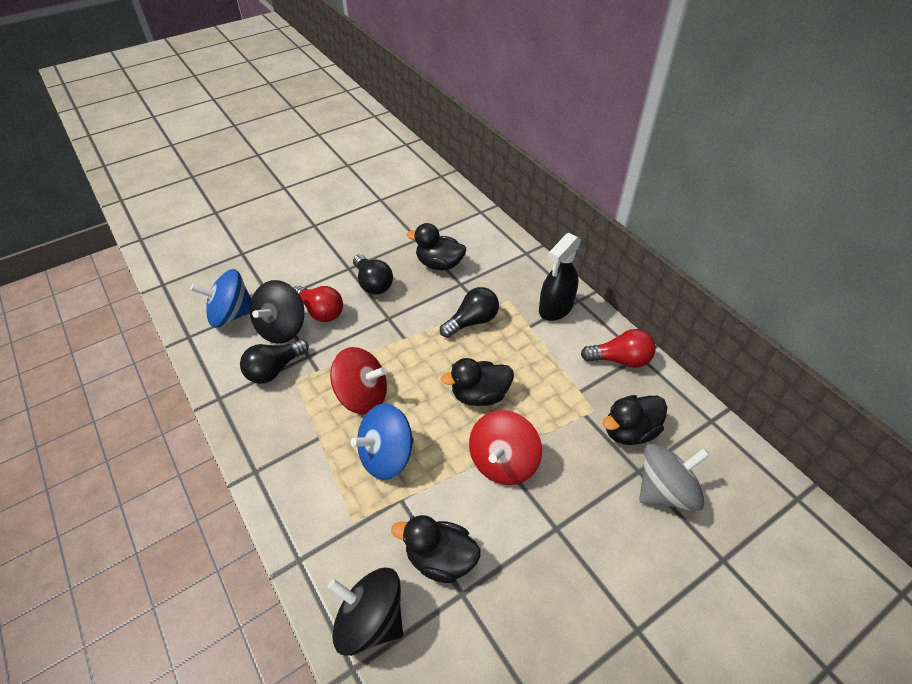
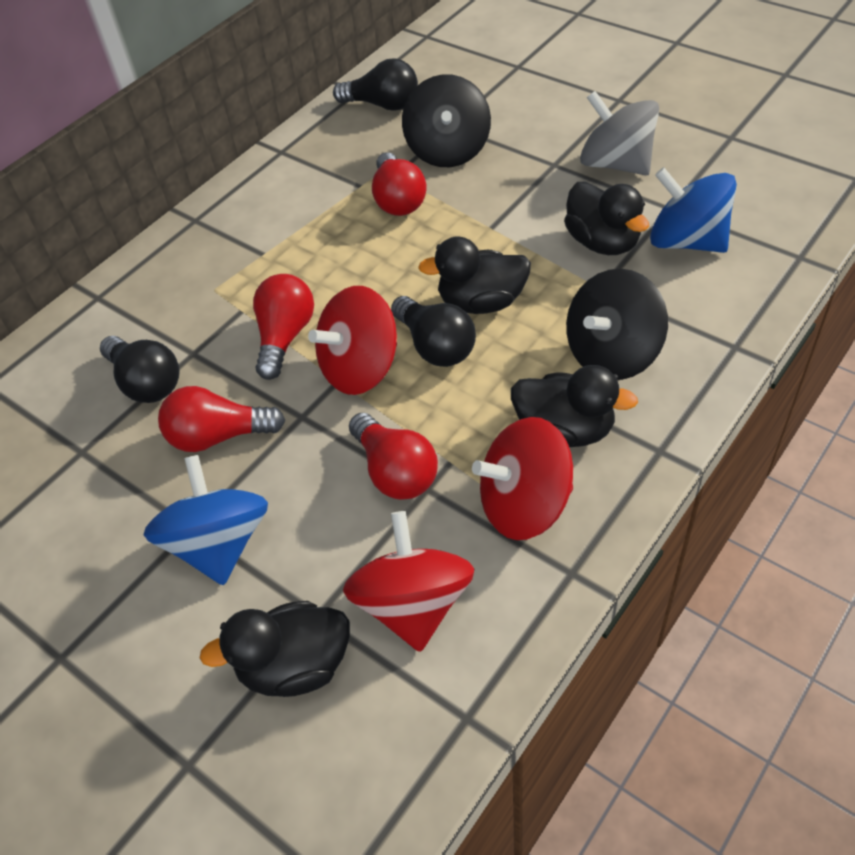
black spray bottle: 1 -> 0
red light bulb: 2 -> 4
red spinning top: 2 -> 3

